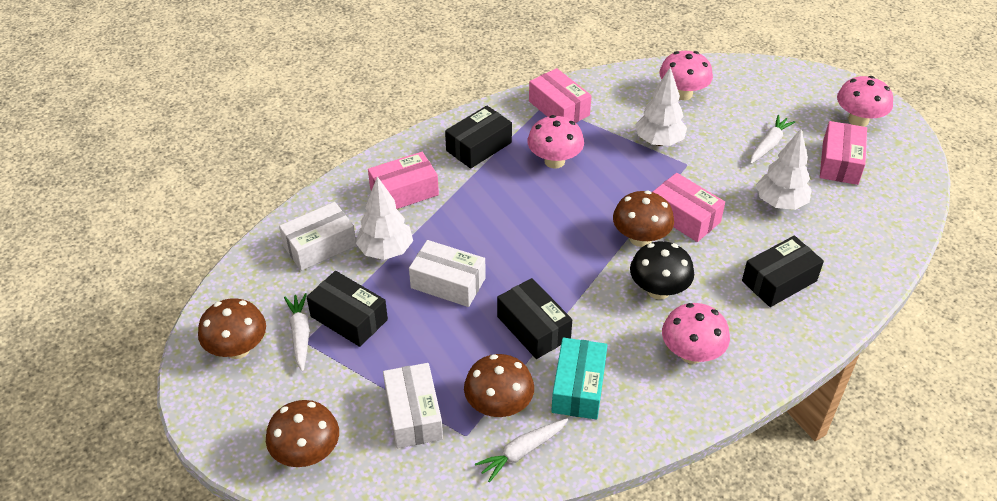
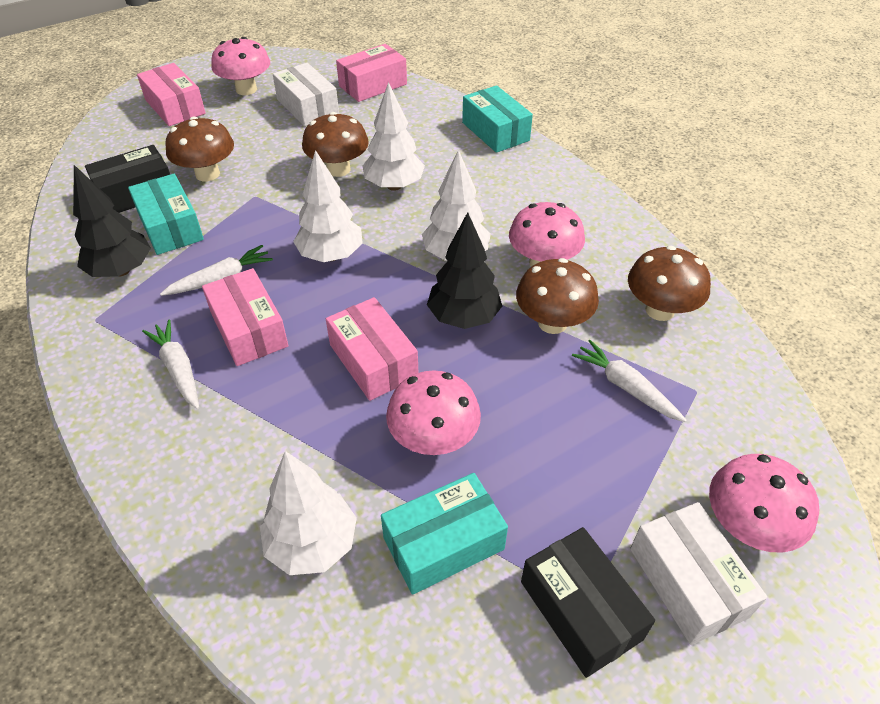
black box: 4 -> 2
black mushroom: 1 -> 0
black tree: 0 -> 2
turquoise box: 1 -> 3
white box: 3 -> 2
white tree: 3 -> 4

